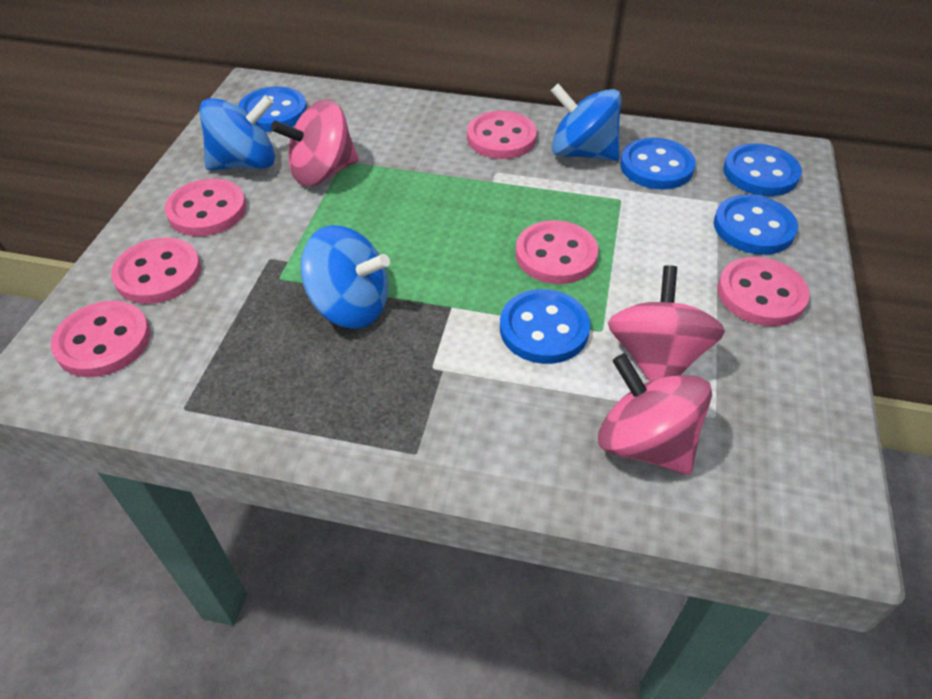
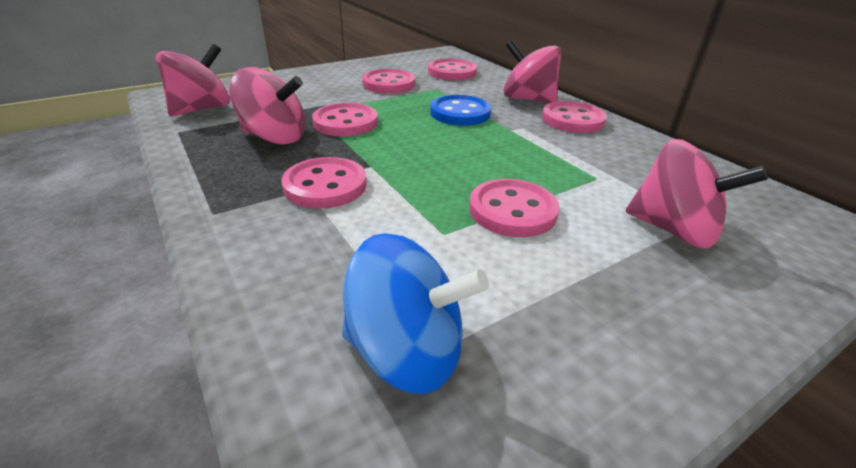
blue button: 5 -> 1
blue spinning top: 3 -> 1
pink spinning top: 3 -> 4

